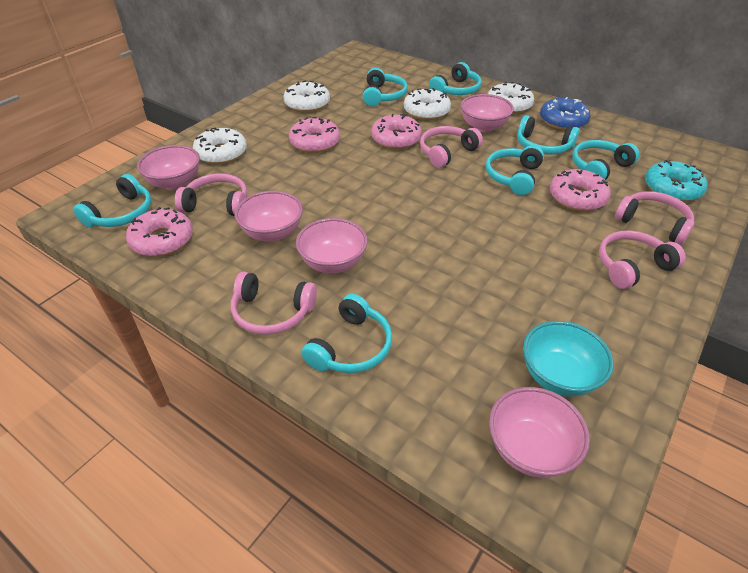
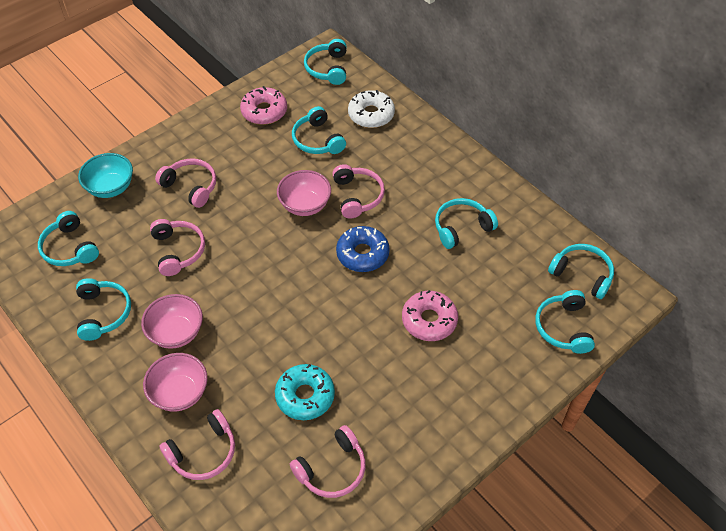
pink bowl: 5 -> 3
pink donut: 4 -> 2
white donut: 4 -> 1

